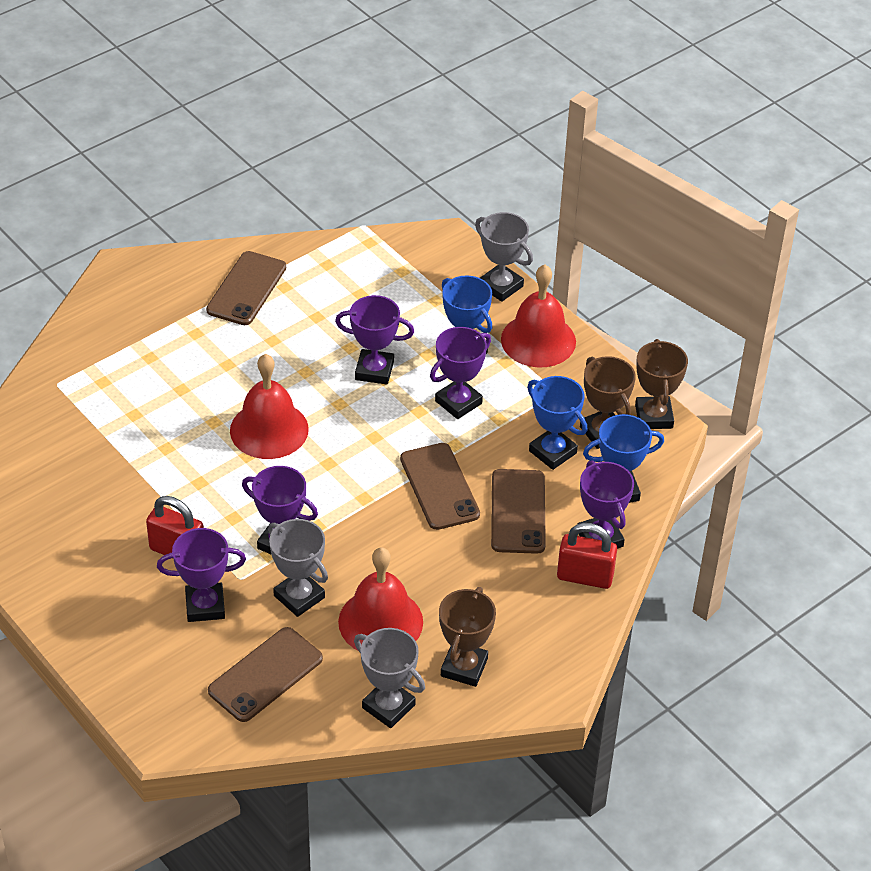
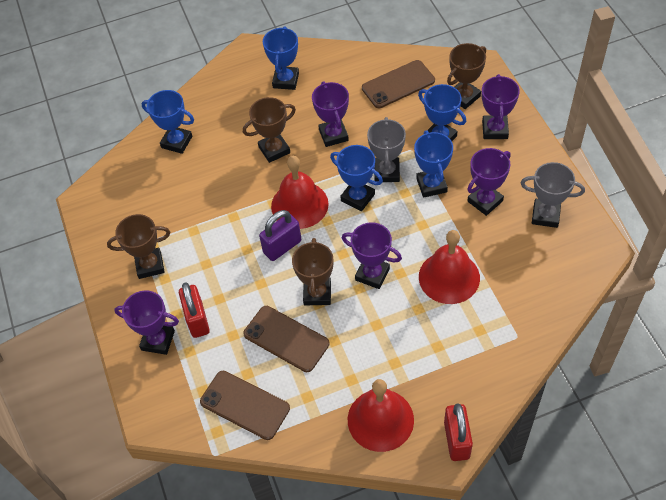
blue trophy: 3 -> 5
brown phone: 4 -> 3
brown trophy: 3 -> 4
grey trophy: 3 -> 2
purple padlock: 0 -> 1

